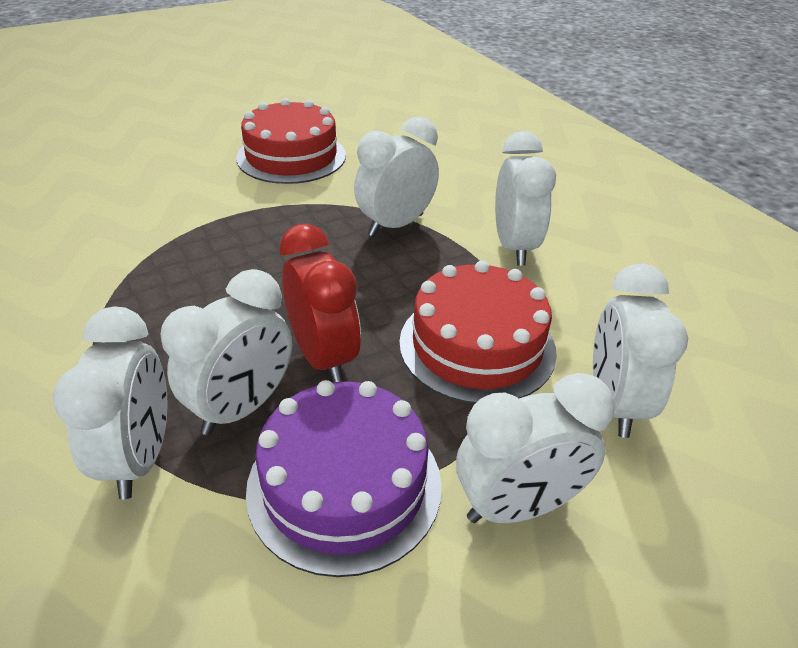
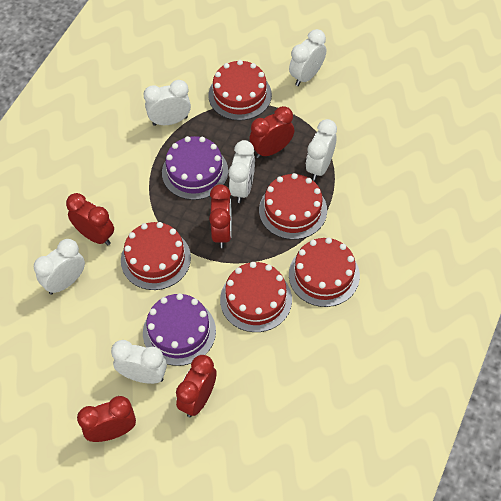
purple cake: 1 -> 2
red cake: 2 -> 5
red clock: 1 -> 5

